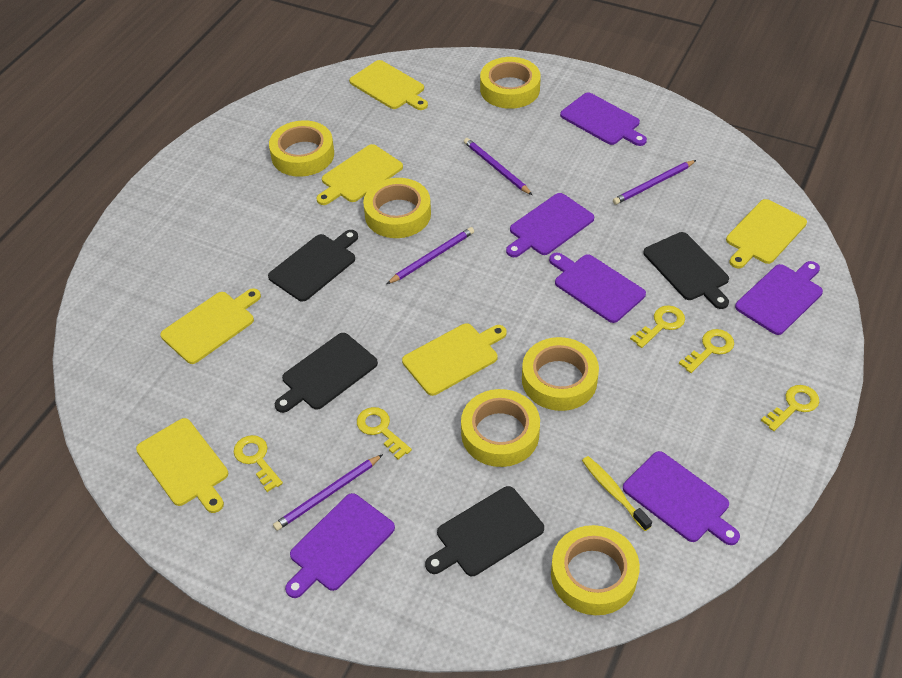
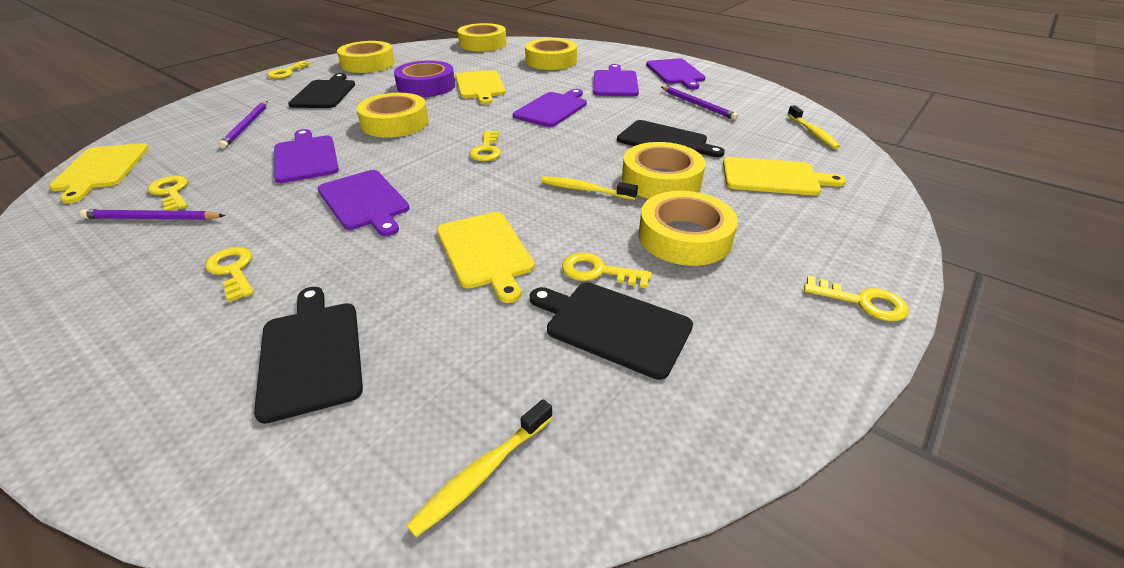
purple cutting board: 6 -> 5
purple pencil: 4 -> 3
purple tape: 0 -> 1
yellow cutting board: 6 -> 4
yellow key: 5 -> 6
yellow toothbrush: 1 -> 3

